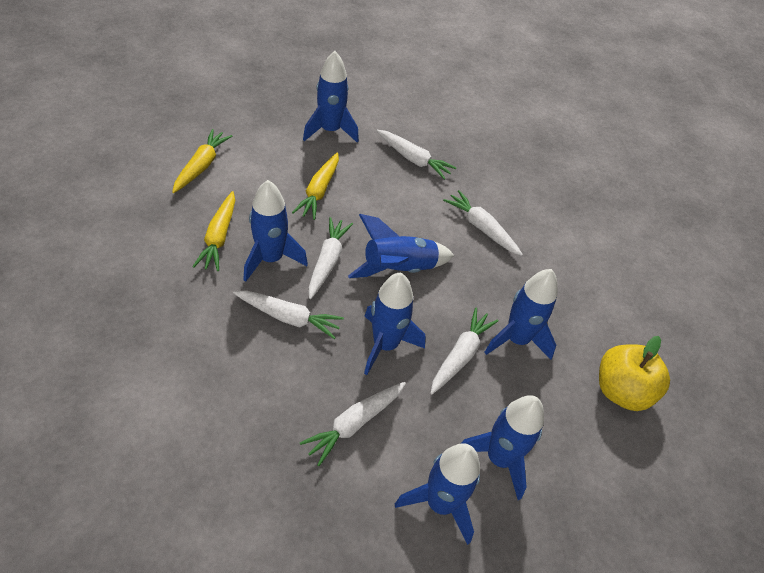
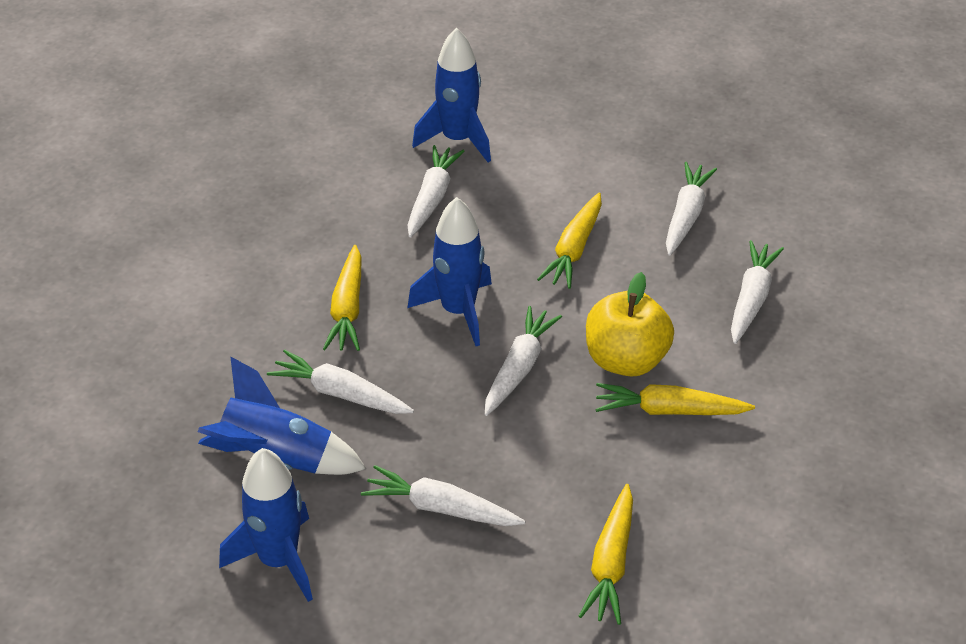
blue rocket: 7 -> 4
yellow carrot: 3 -> 4

